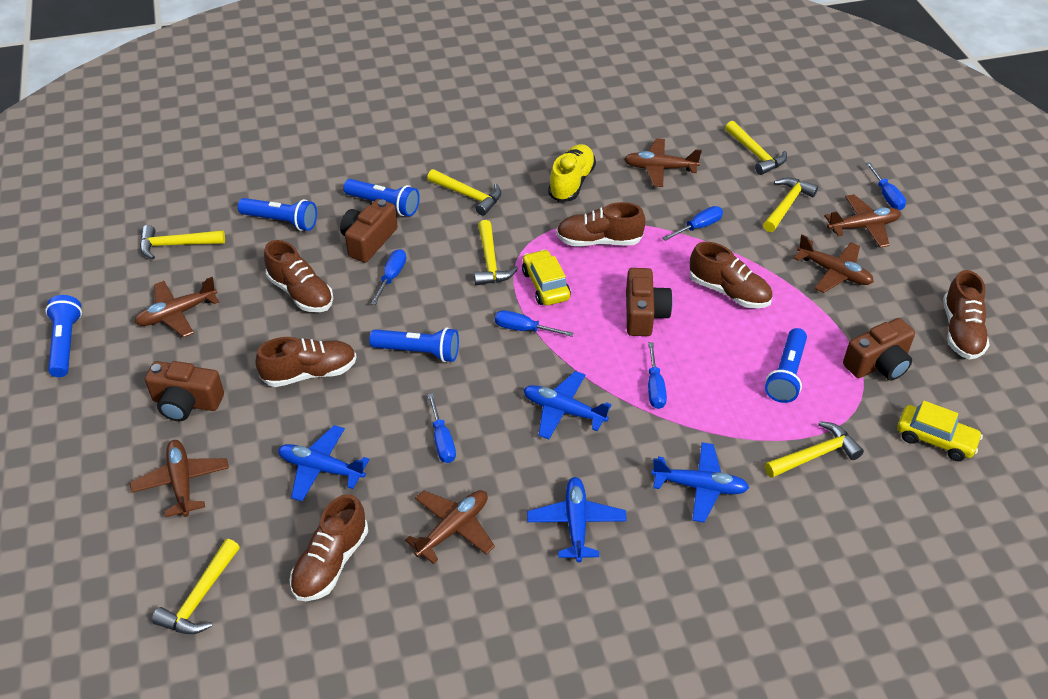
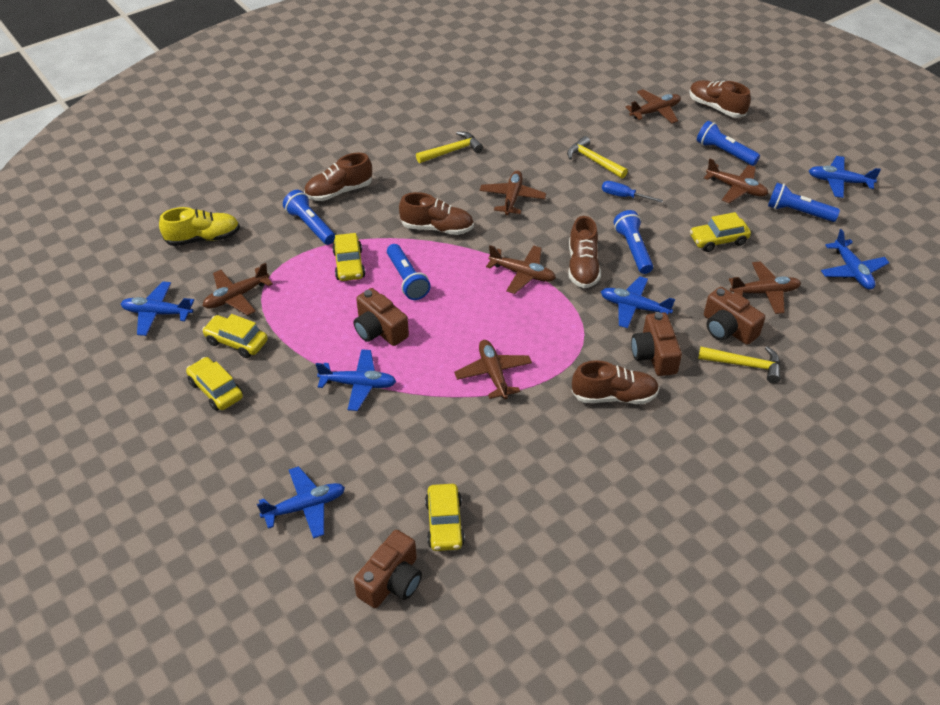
blue plane: 4 -> 6
blue screwdriver: 6 -> 1
brown plane: 6 -> 7
brown shoe: 6 -> 5
yellow car: 2 -> 5
yellow hammer: 7 -> 3

